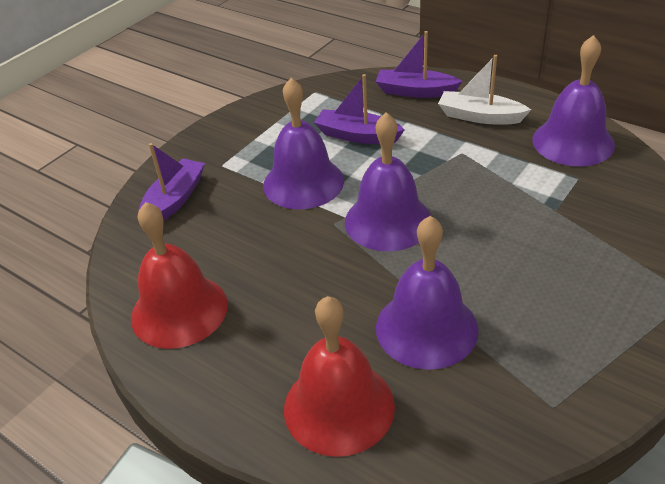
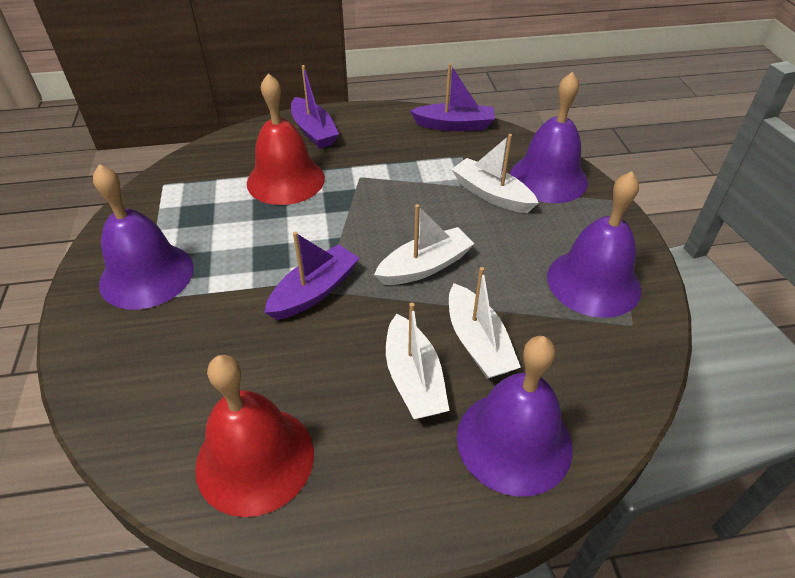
white boat: 1 -> 4

